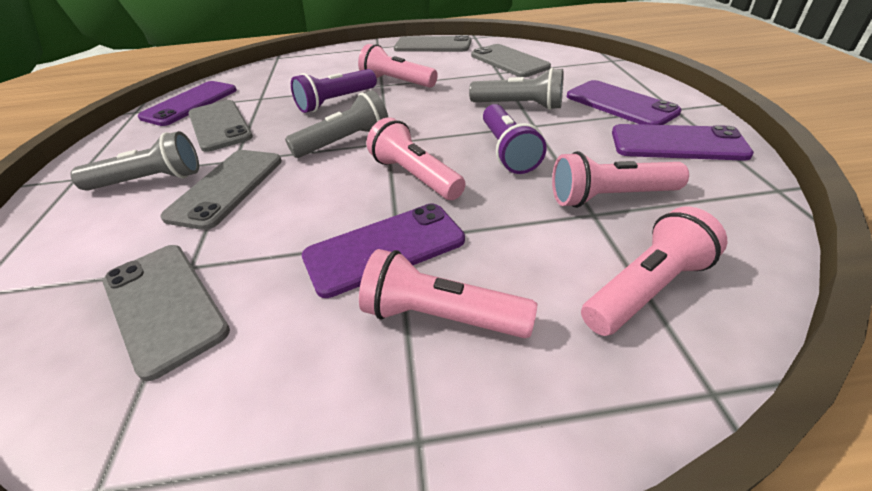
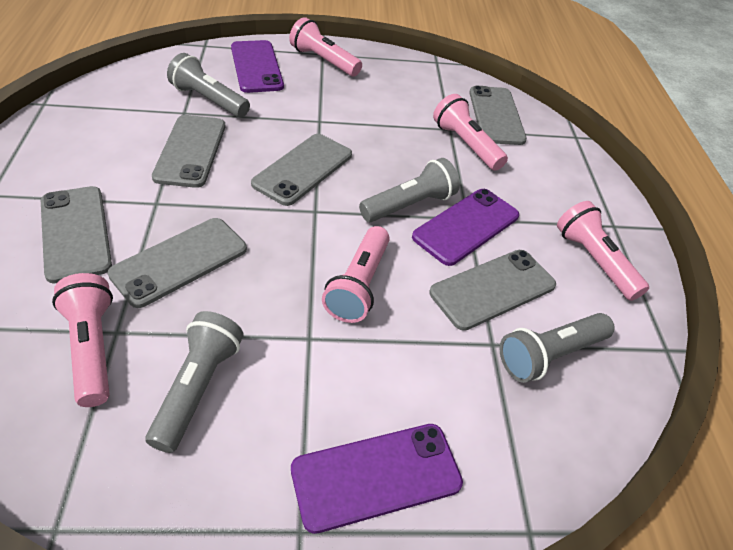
grey flashlight: 3 -> 4
grey phone: 5 -> 6
purple flashlight: 2 -> 0
purple phone: 4 -> 3

